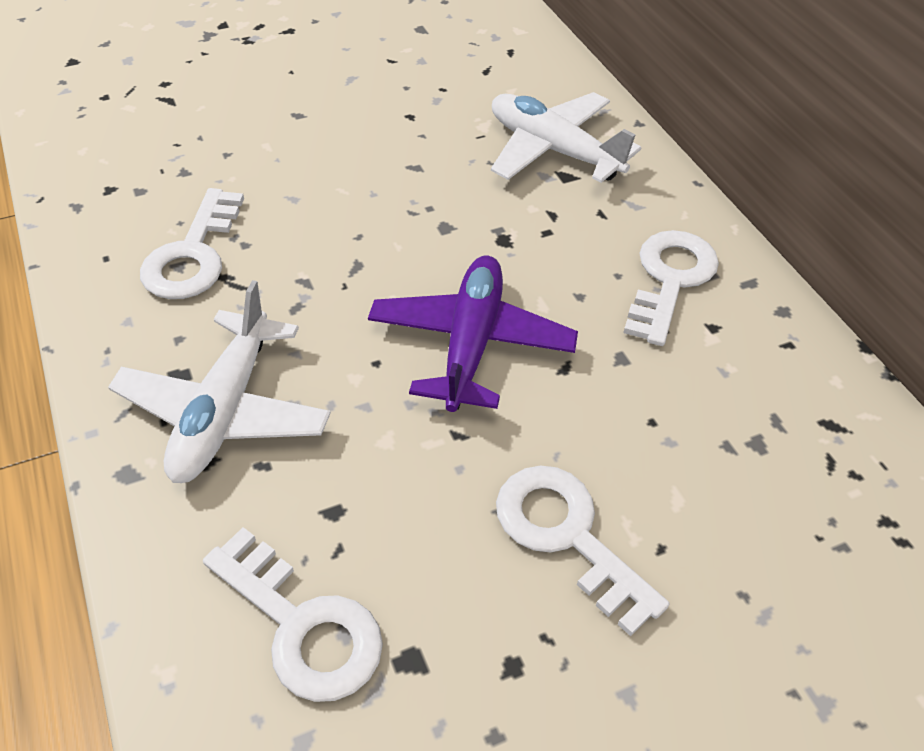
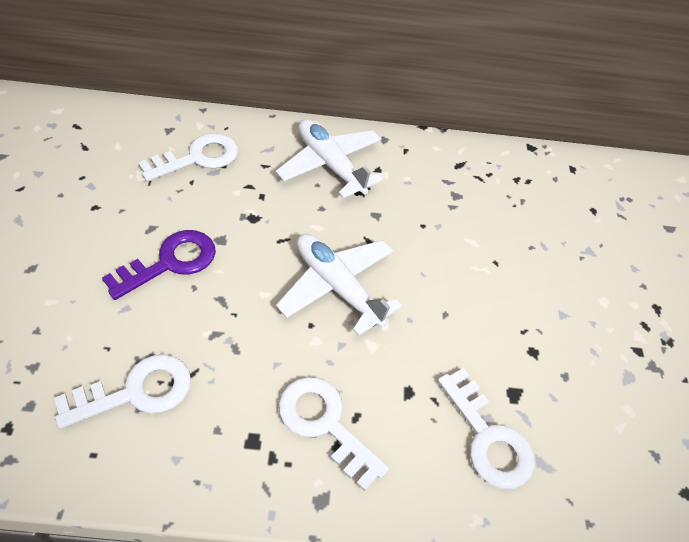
purple key: 0 -> 1
purple plane: 1 -> 0

